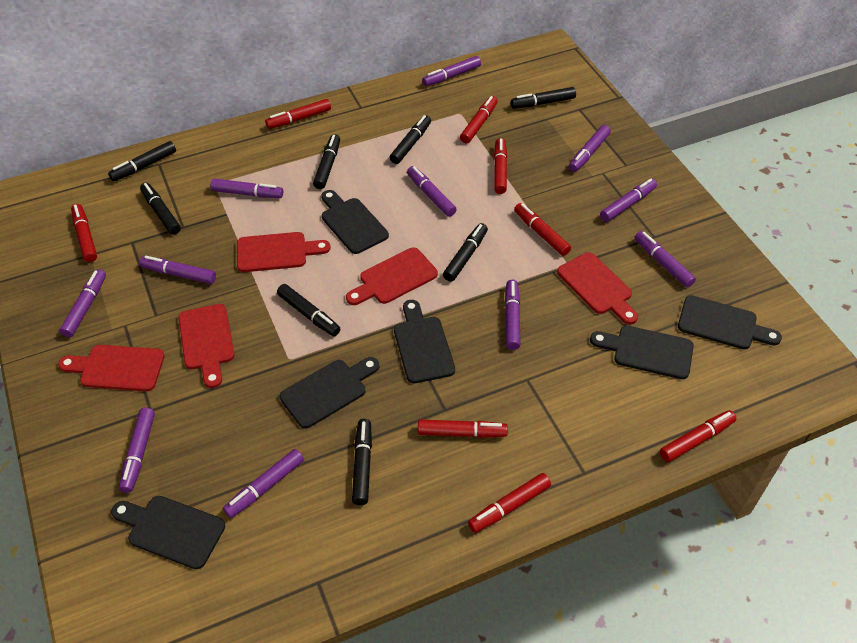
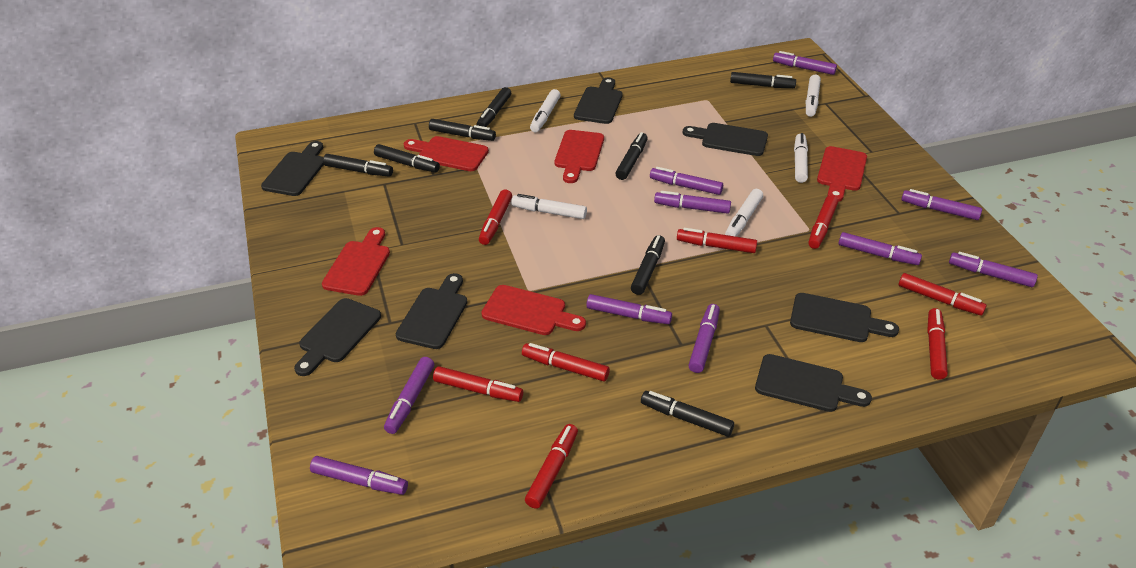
black cutting board: 6 -> 7
purple marker: 11 -> 10
white marker: 0 -> 5

